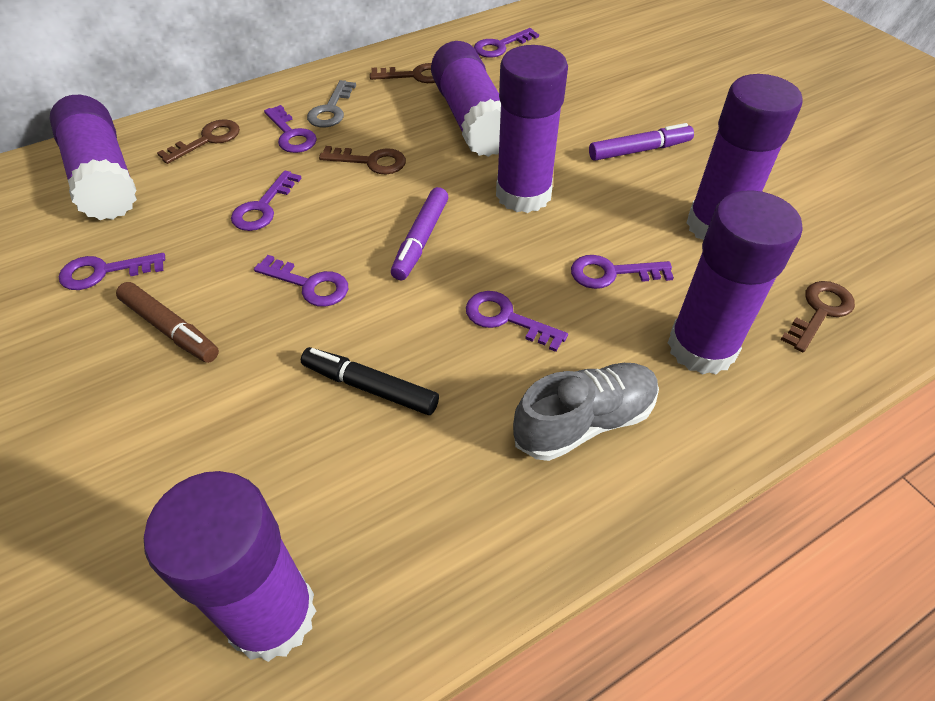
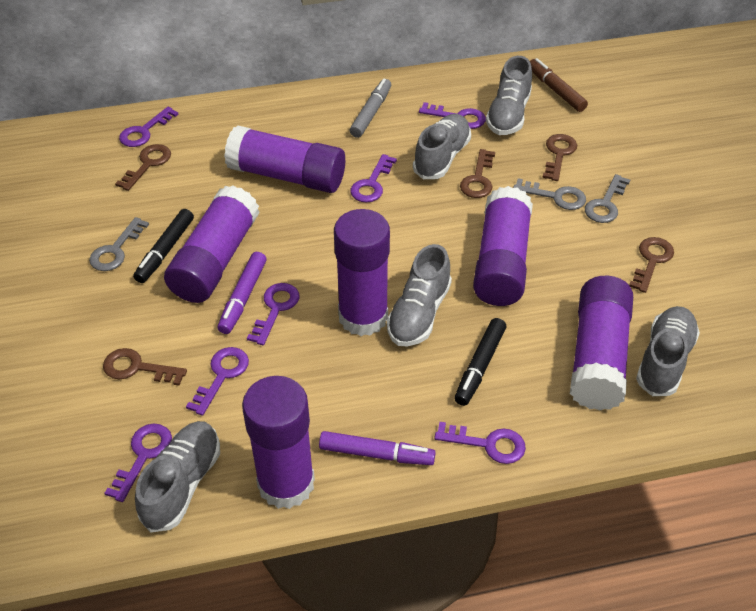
black marker: 1 -> 2
brown key: 4 -> 5
grey key: 1 -> 3
grey marker: 0 -> 1
grey shoe: 1 -> 5

